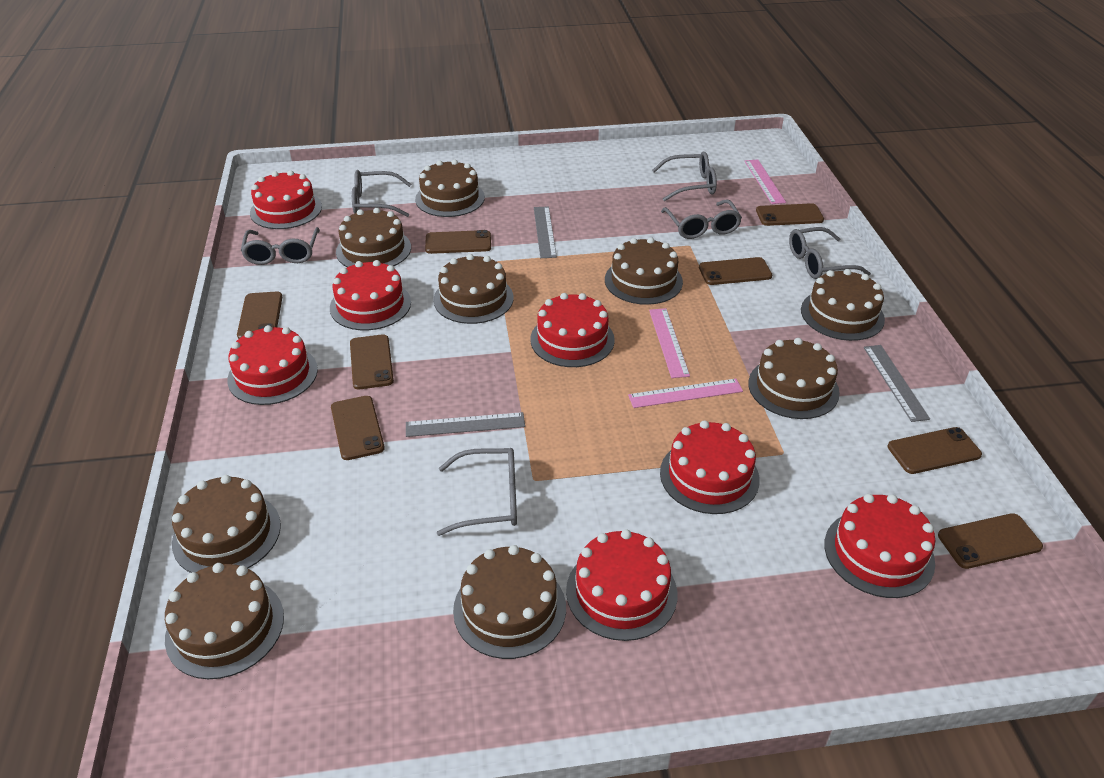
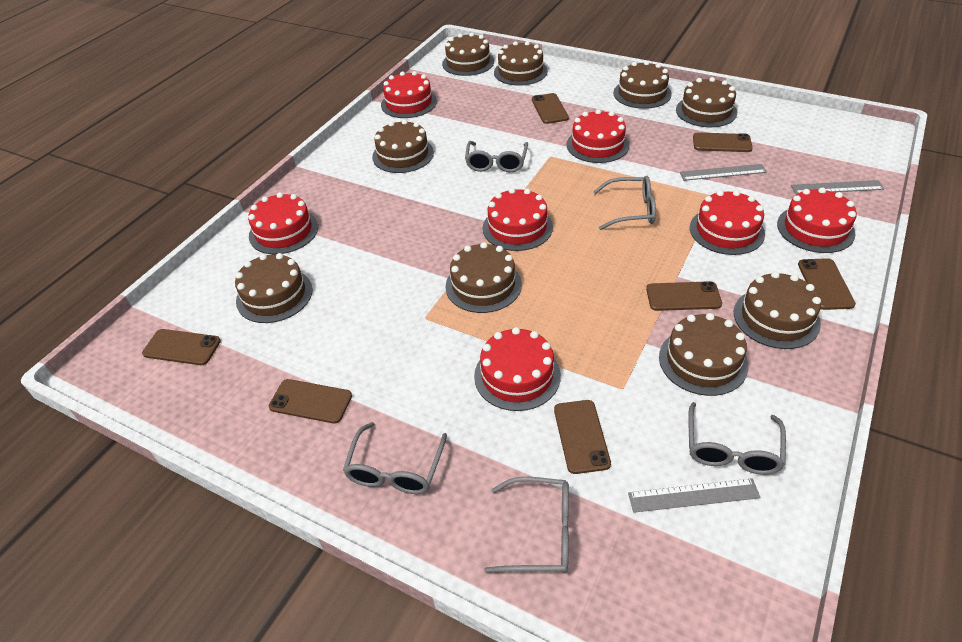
brown phone: 8 -> 7
grey glasses: 6 -> 5
pink ruler: 3 -> 0

